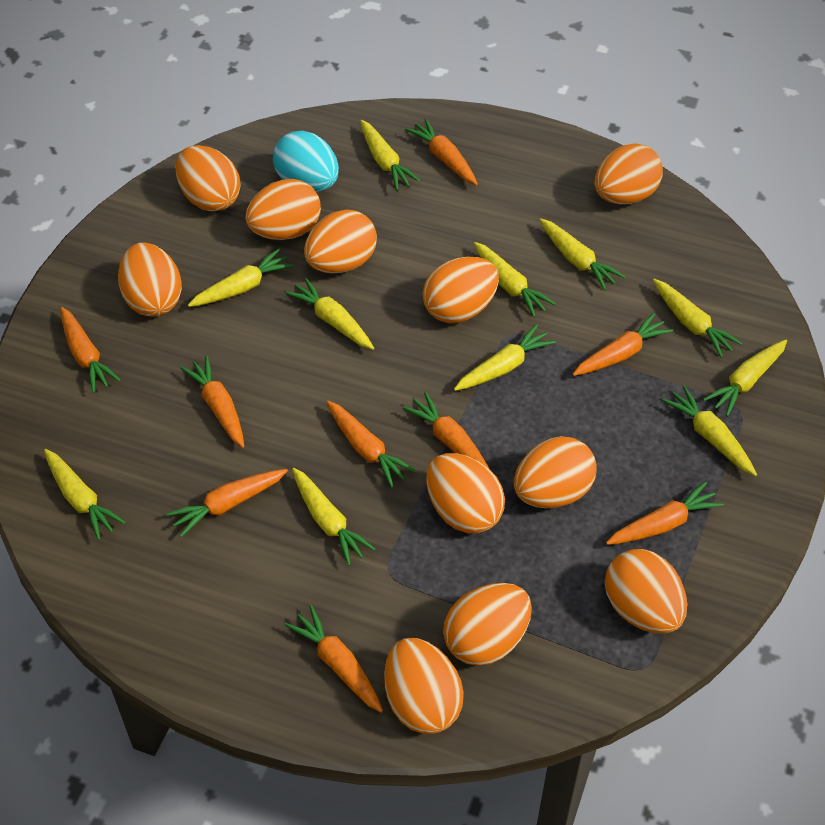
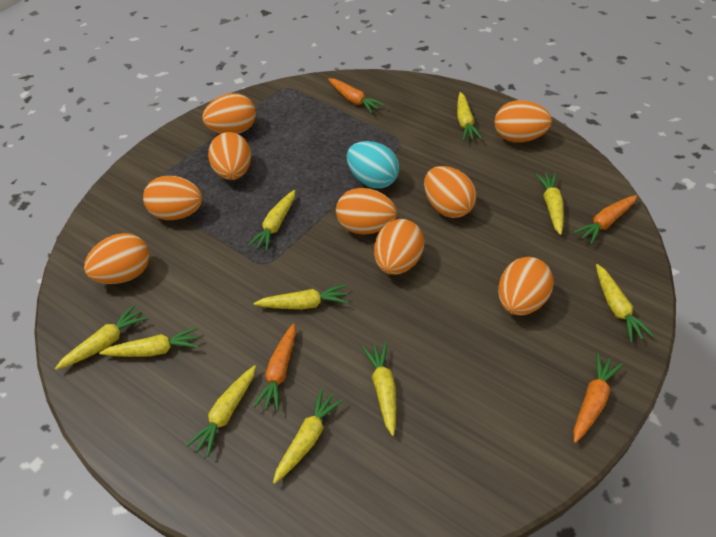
orange carrot: 9 -> 4
orange egg: 11 -> 9
yellow carrot: 11 -> 10

